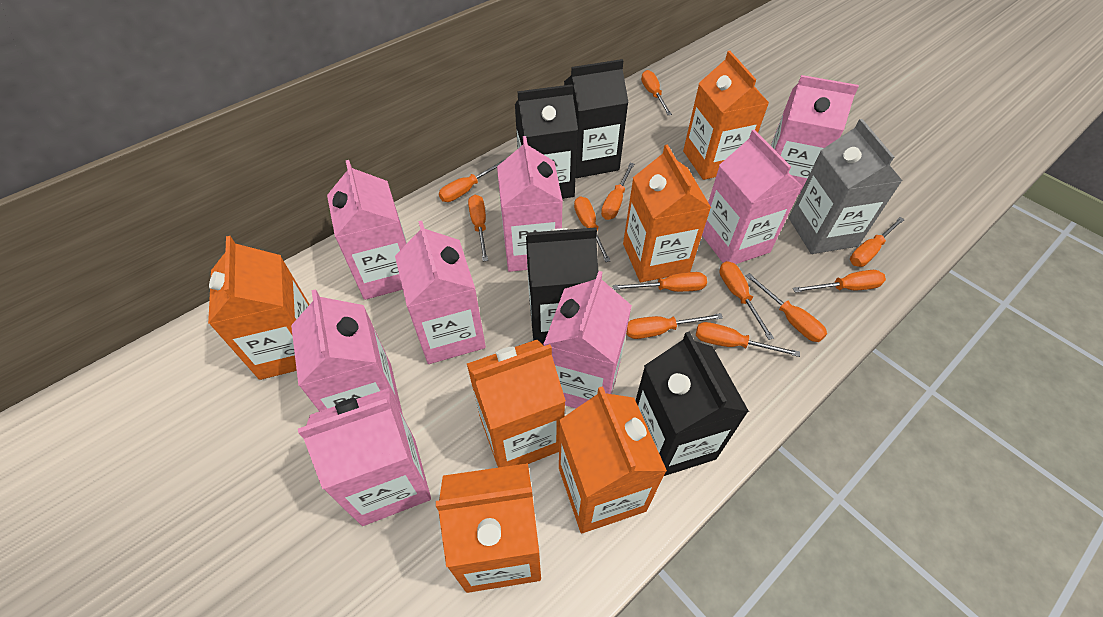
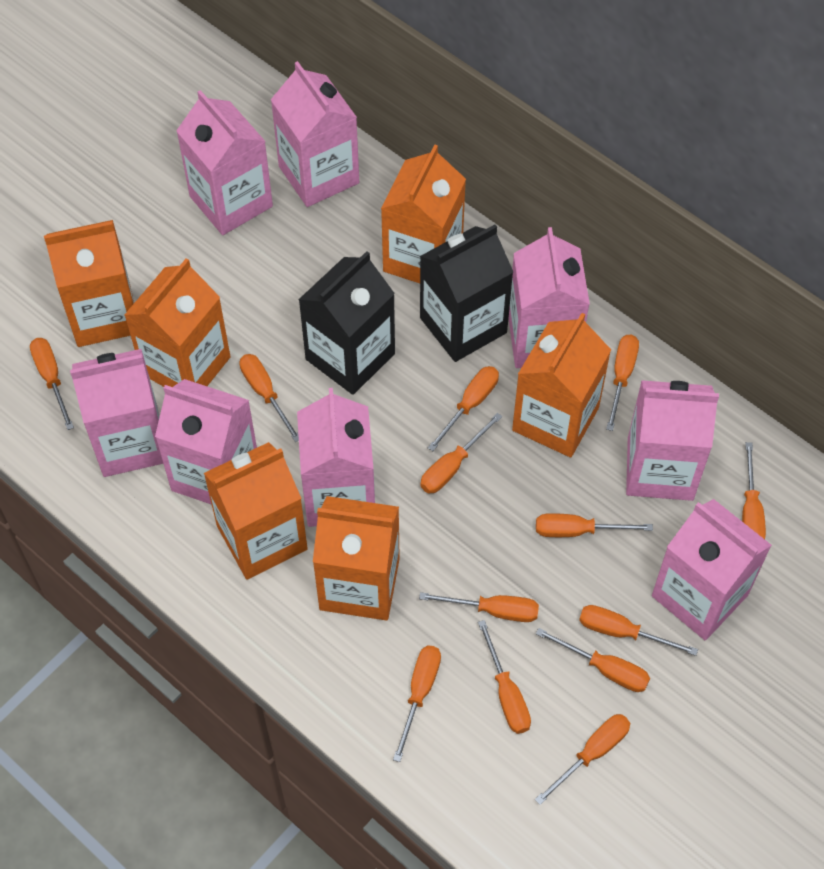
black carton: 4 -> 2
grey carton: 1 -> 0
orange screwdriver: 12 -> 13

